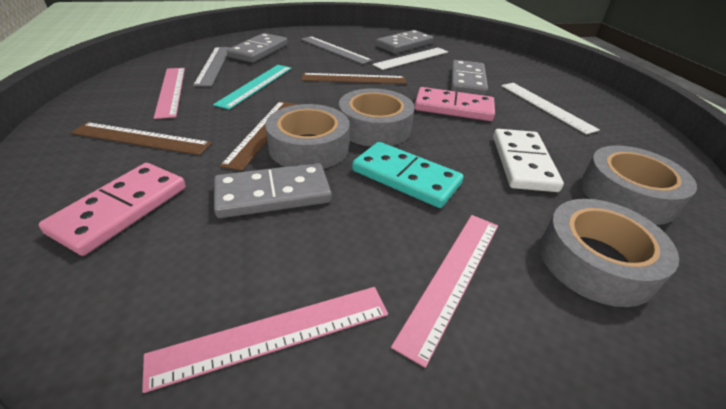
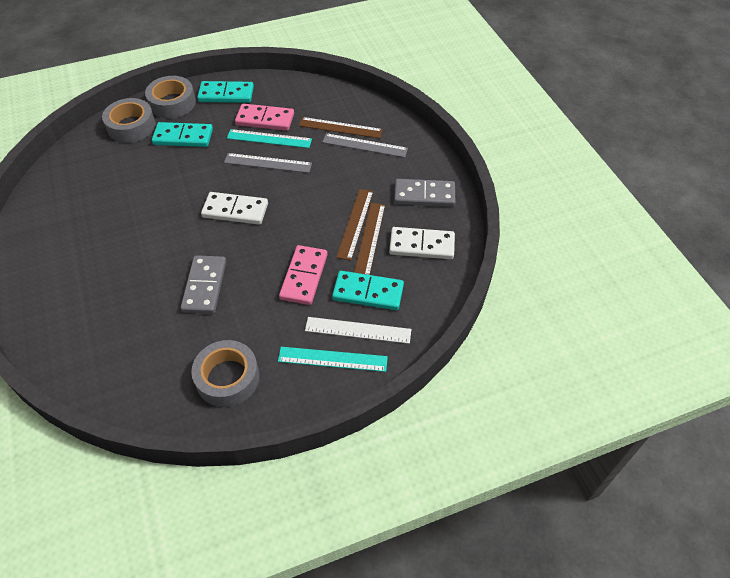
grey domino: 4 -> 2
grey tape: 4 -> 3
pink ruler: 3 -> 0
turquoise domino: 1 -> 3
turquoise ruler: 1 -> 2
white domino: 1 -> 2
white ruler: 2 -> 1

